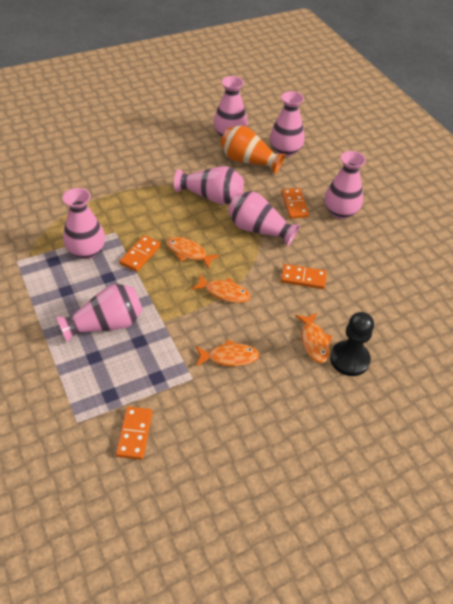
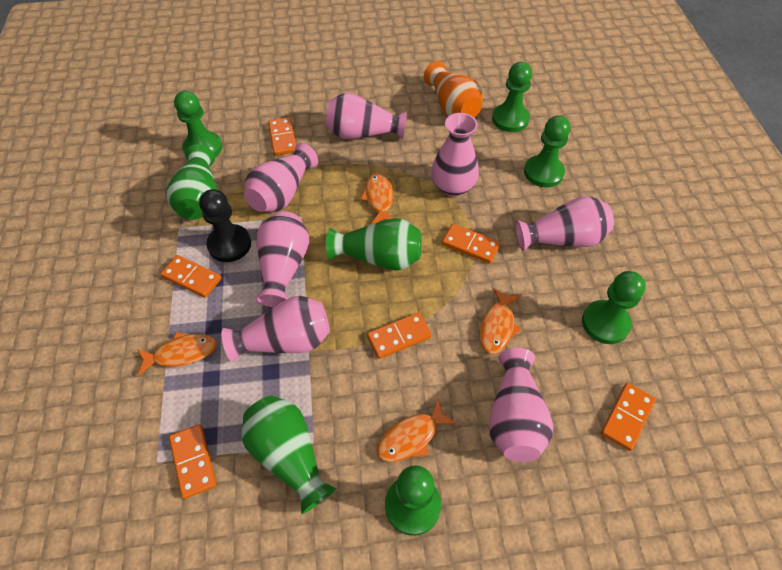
green pawn: 0 -> 5
green vase: 0 -> 3
orange domino: 4 -> 6

